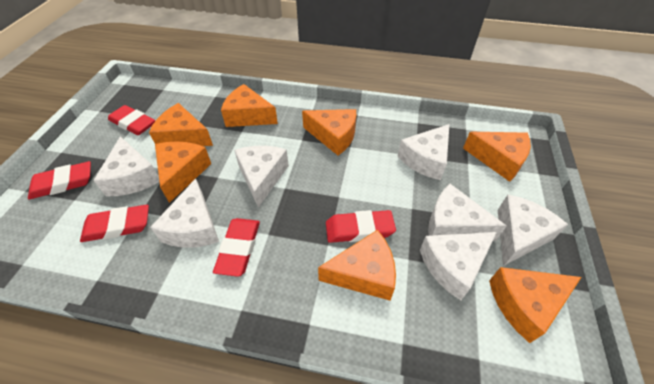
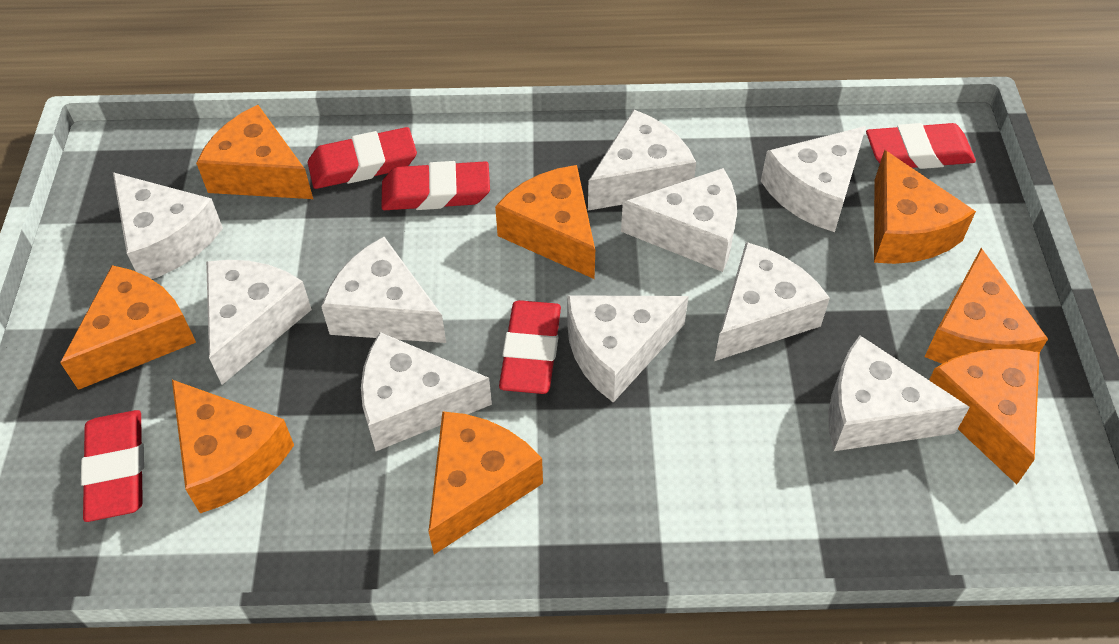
orange cheese: 7 -> 8
white cheese: 7 -> 10

